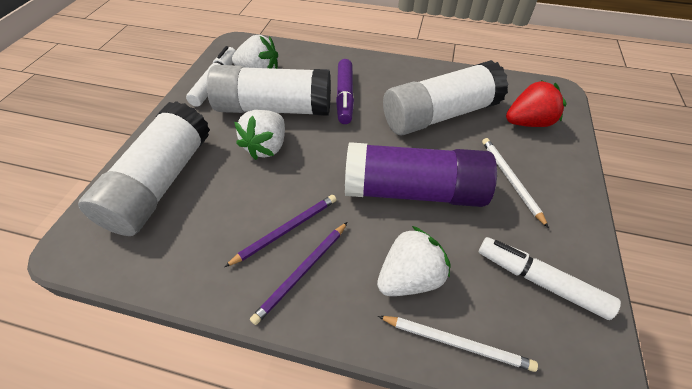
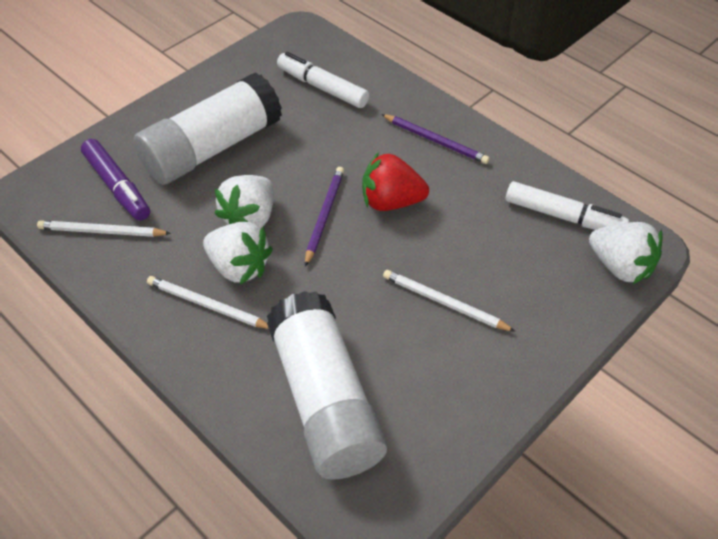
purple glue stick: 1 -> 0
white glue stick: 3 -> 2
white pencil: 2 -> 3

